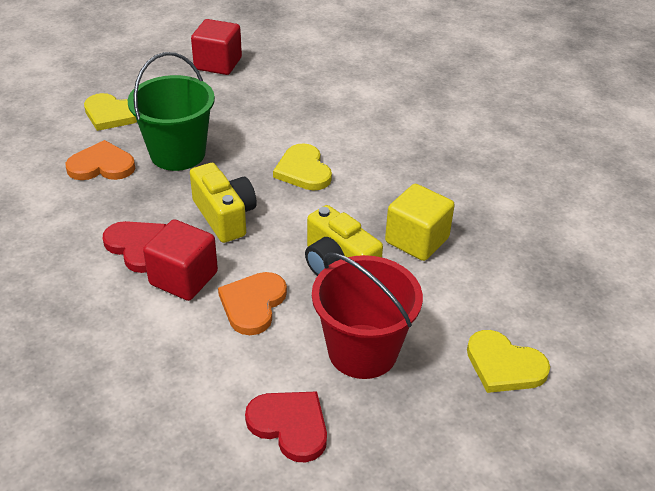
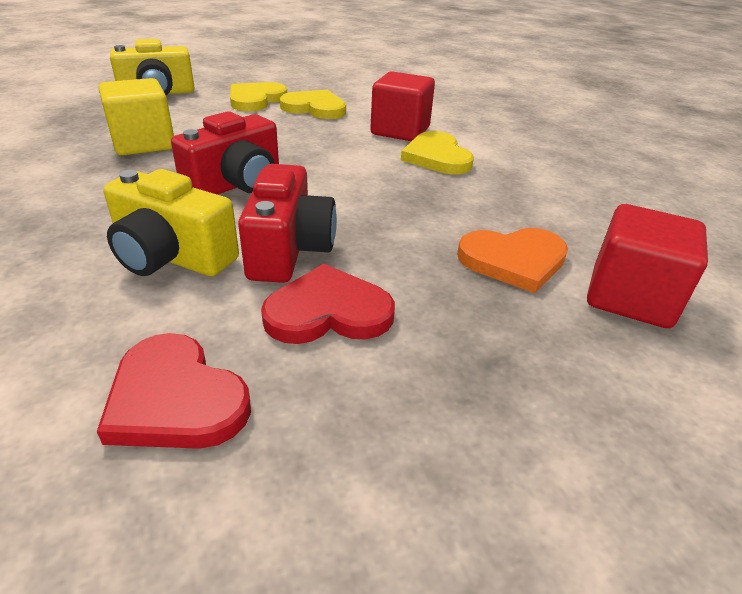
green bucket: 1 -> 0
orange heart: 2 -> 1
red bucket: 1 -> 0
red camera: 0 -> 2

